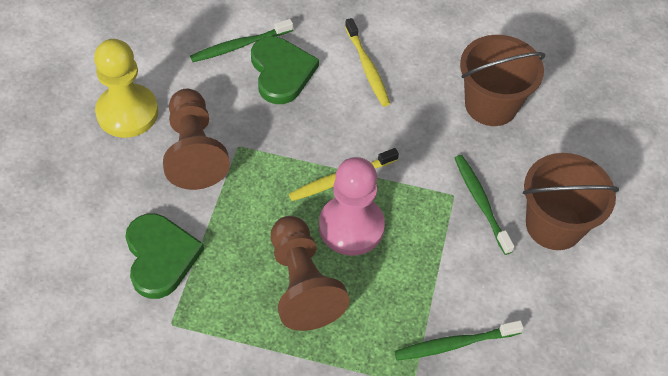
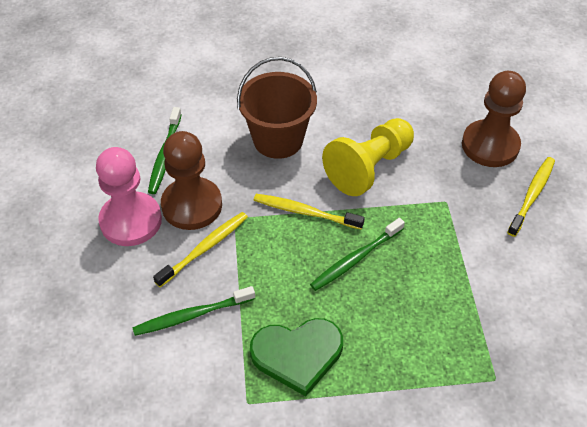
brown bucket: 2 -> 1
green heart: 2 -> 1
yellow toothbrush: 2 -> 3

